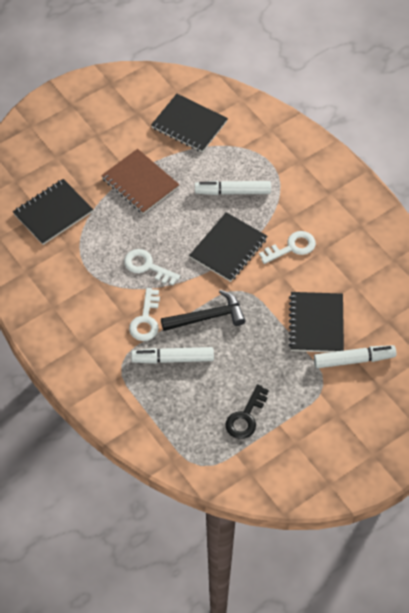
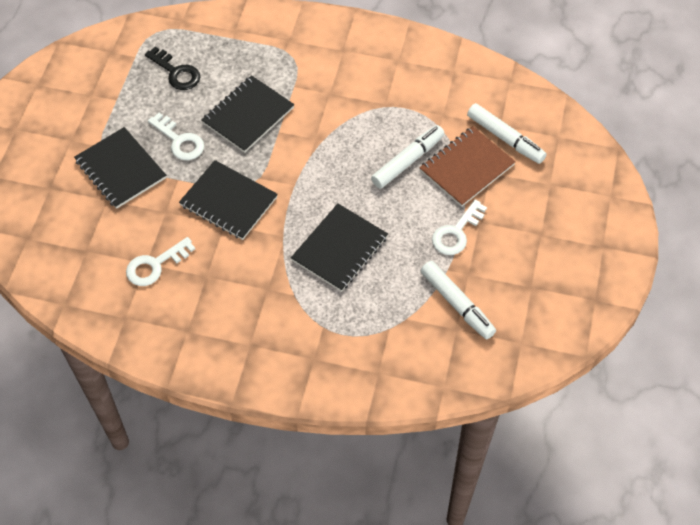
black hammer: 1 -> 0

